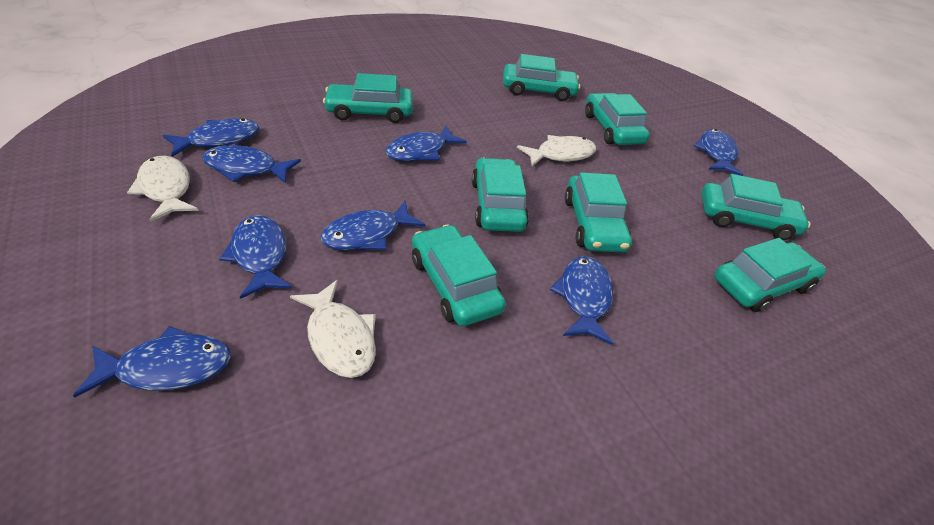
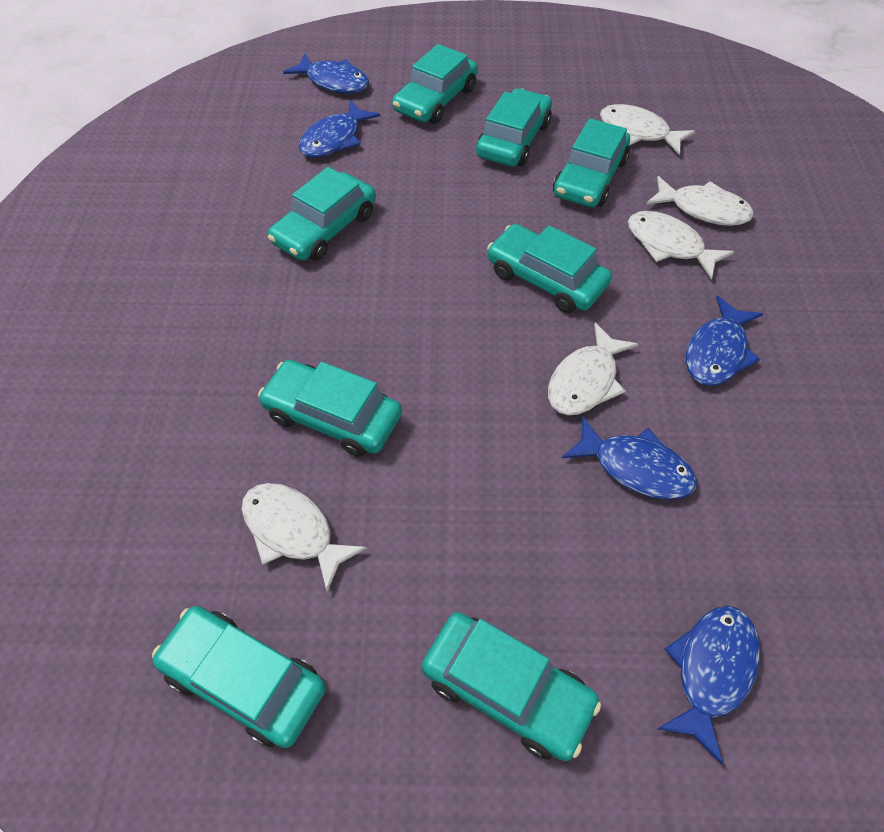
blue fish: 8 -> 5
white fish: 3 -> 5

